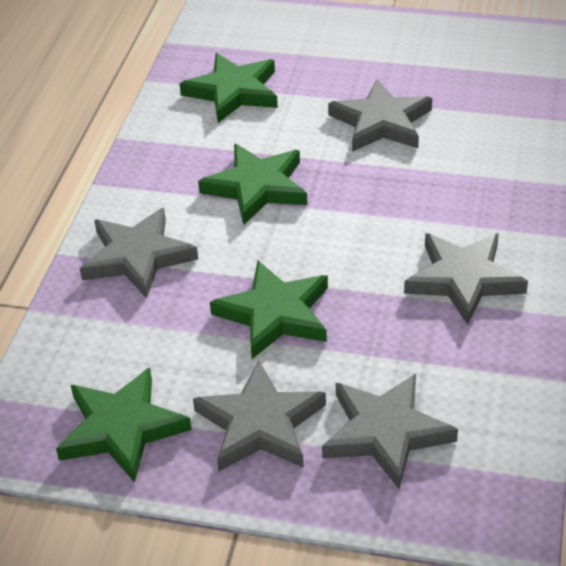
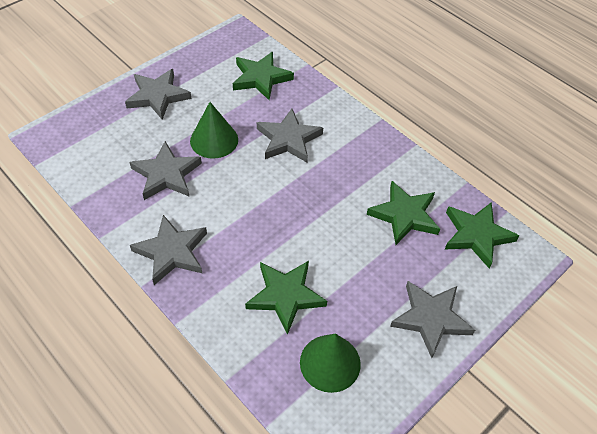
green cone: 0 -> 2

